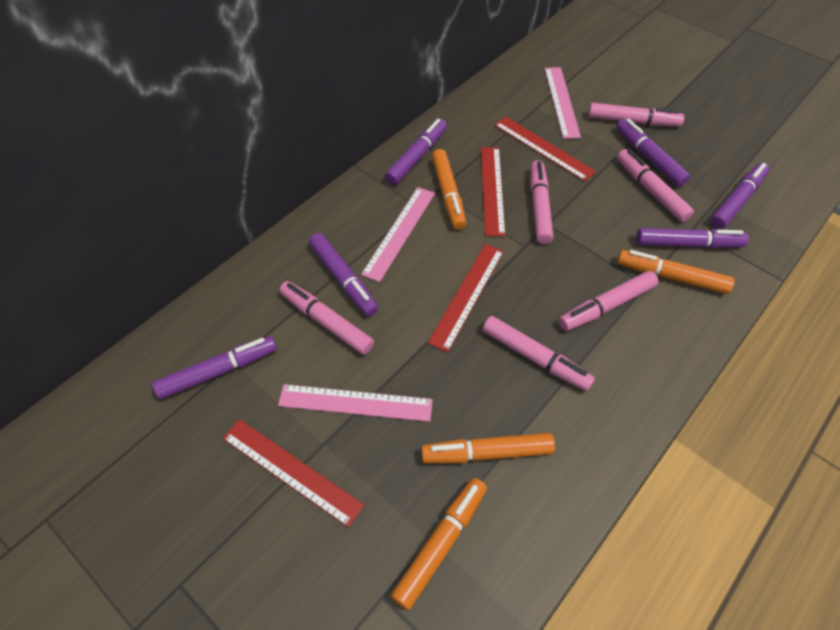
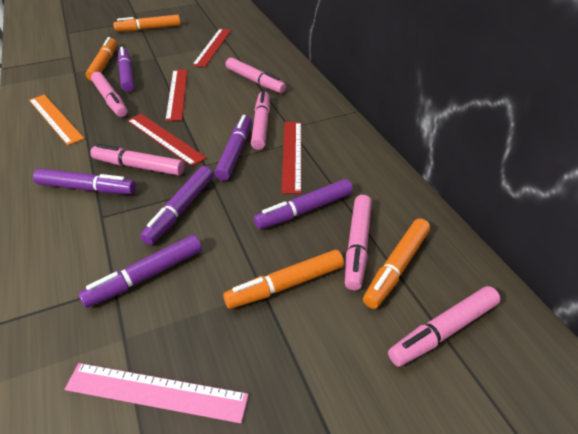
orange ruler: 0 -> 1
pink ruler: 3 -> 1

